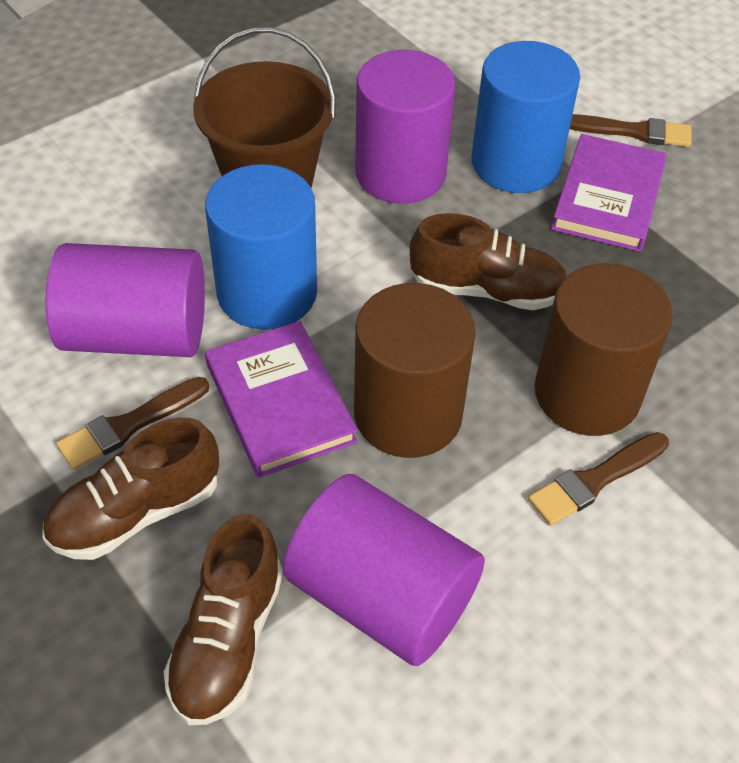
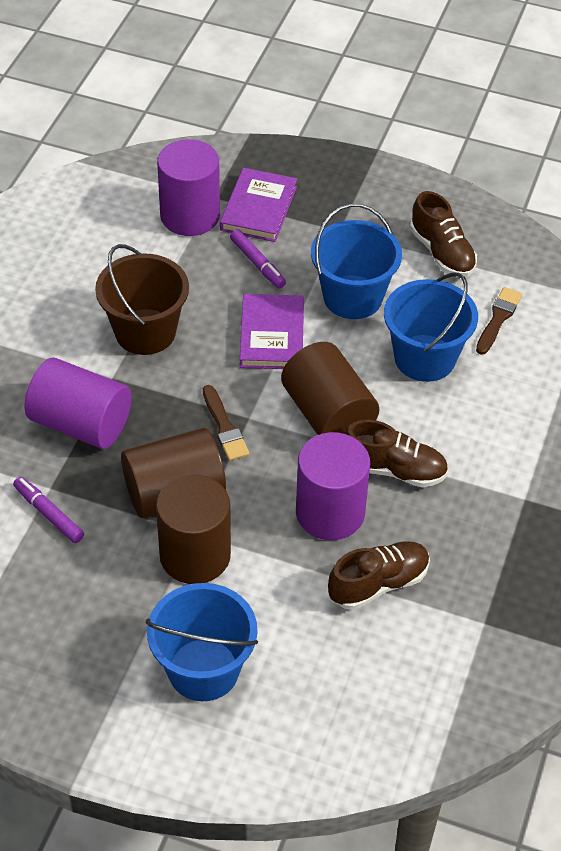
blue bucket: 0 -> 3
blue cylinder: 2 -> 0
brown brush: 3 -> 2
brown cylinder: 2 -> 3
purple marker: 0 -> 2

